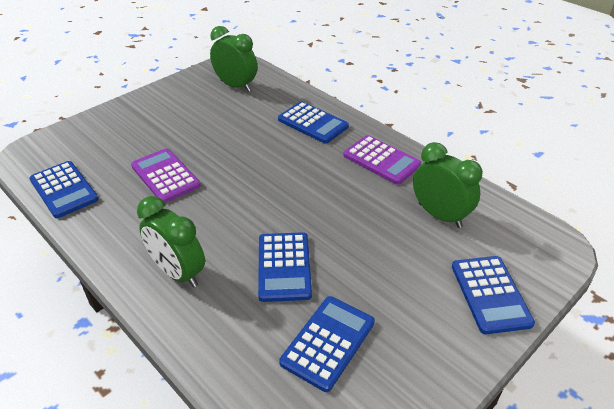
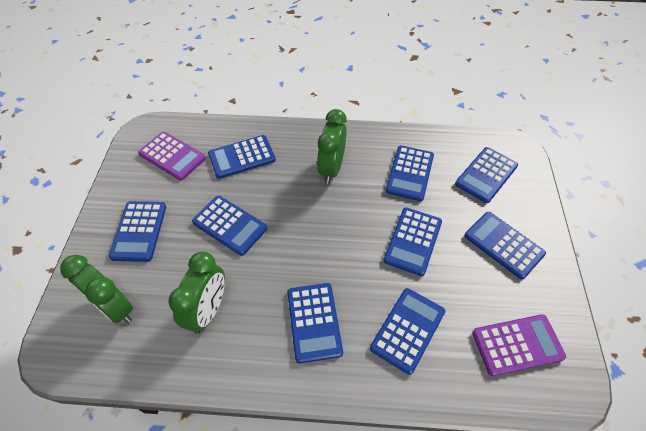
blue calculator: 5 -> 9

